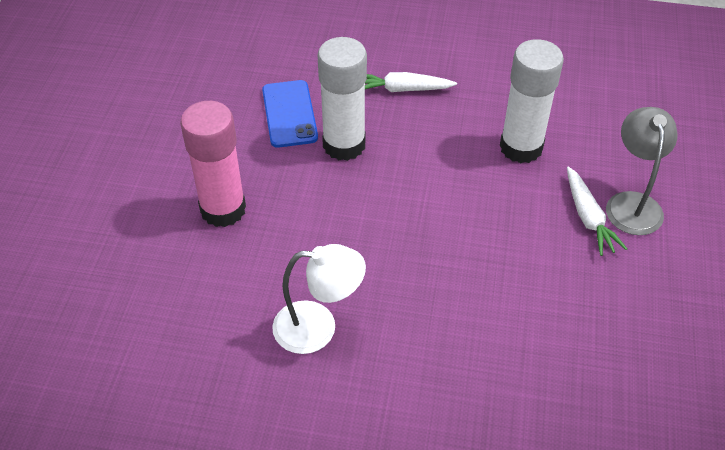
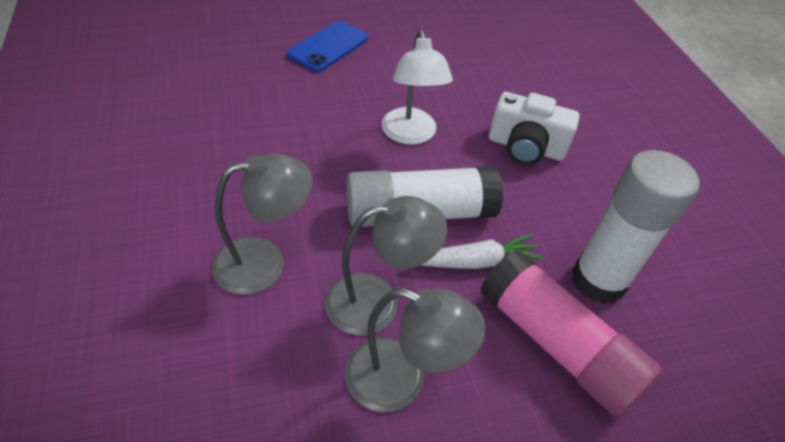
grey lamp: 1 -> 3
white camera: 0 -> 1
white carrot: 2 -> 1

